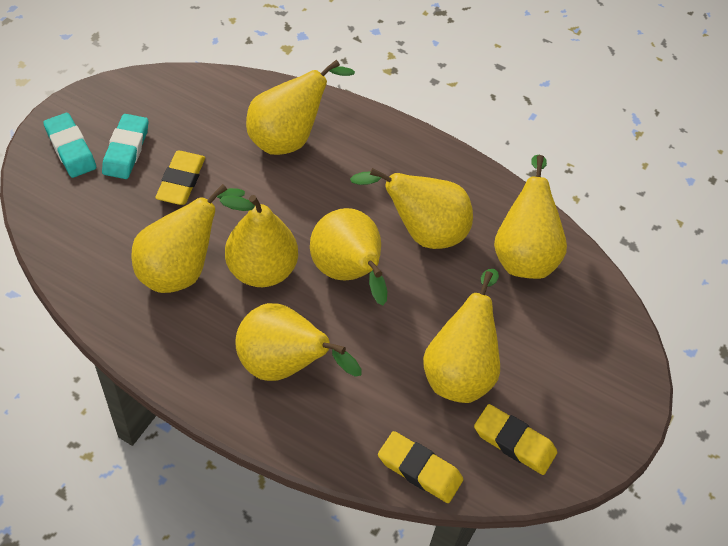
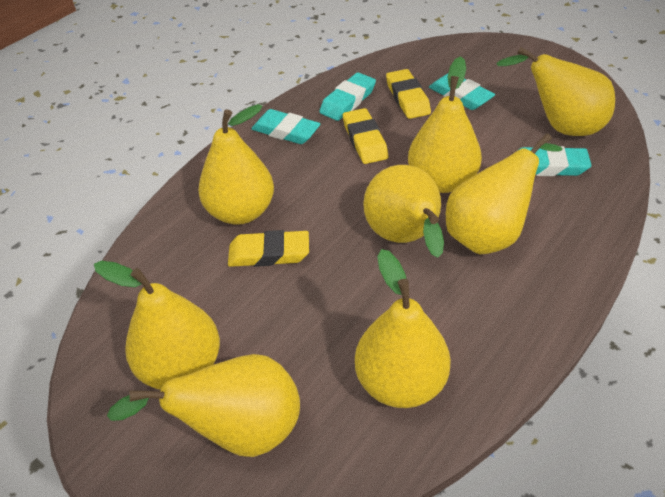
turquoise eraser: 2 -> 4

